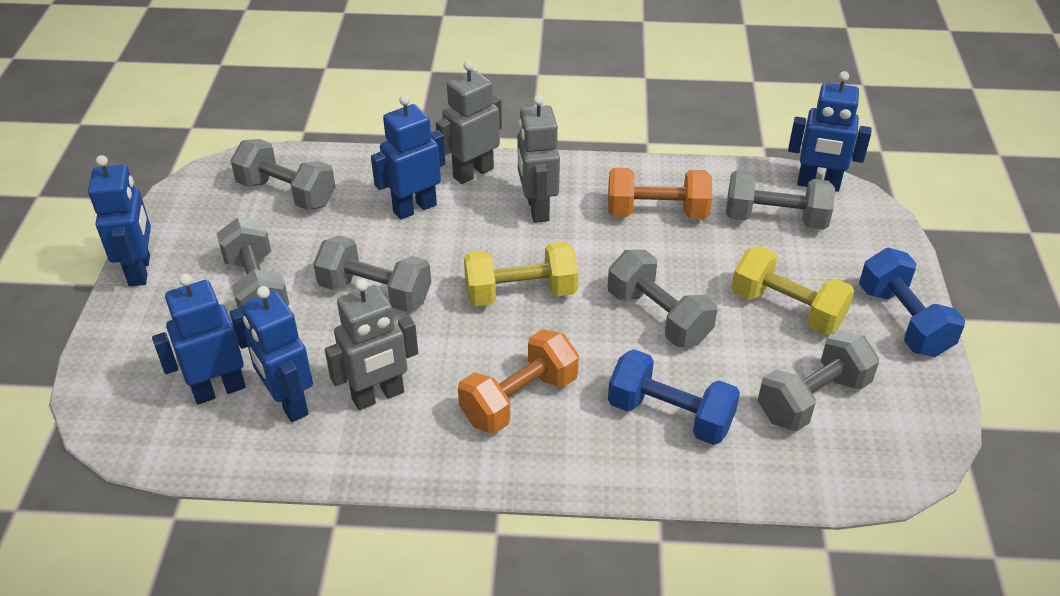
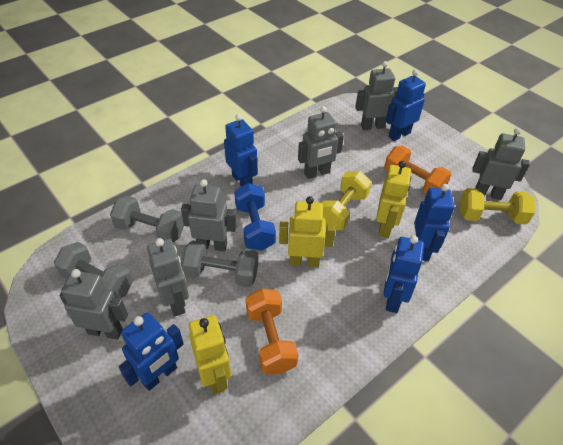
blue dumbbell: 2 -> 1
grey dumbbell: 6 -> 3
grey robot: 3 -> 6
yellow robot: 0 -> 3

